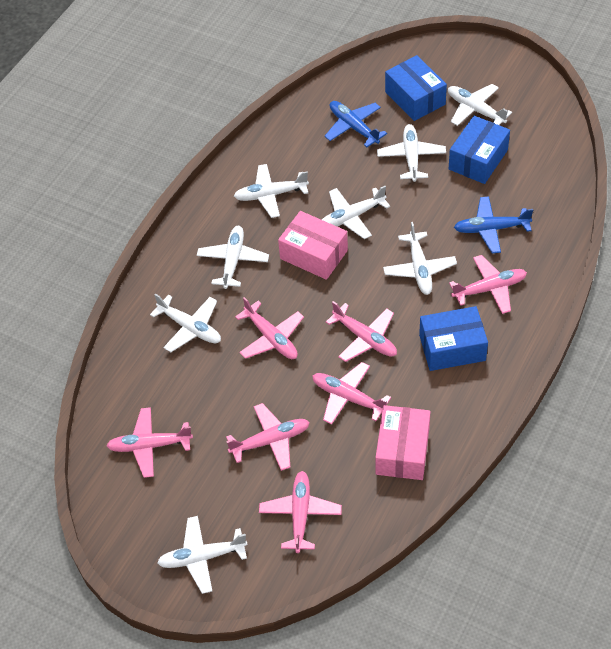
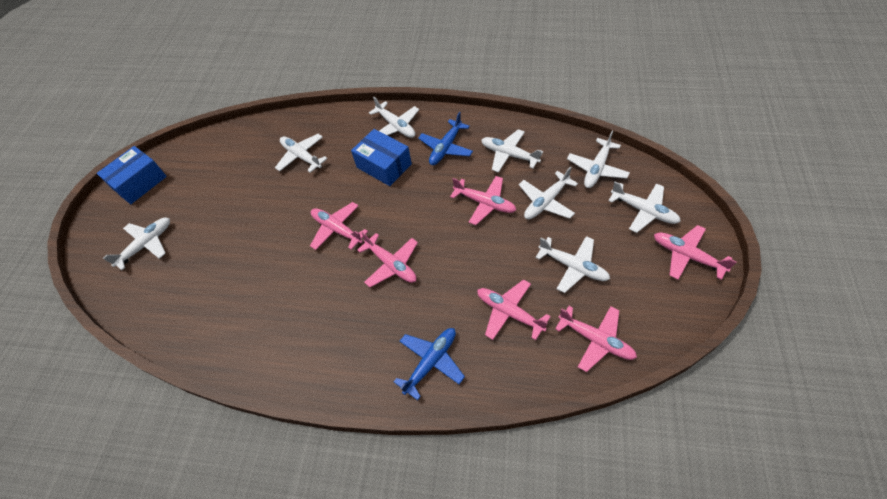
blue box: 3 -> 2
pink box: 2 -> 0
pink plane: 7 -> 6

